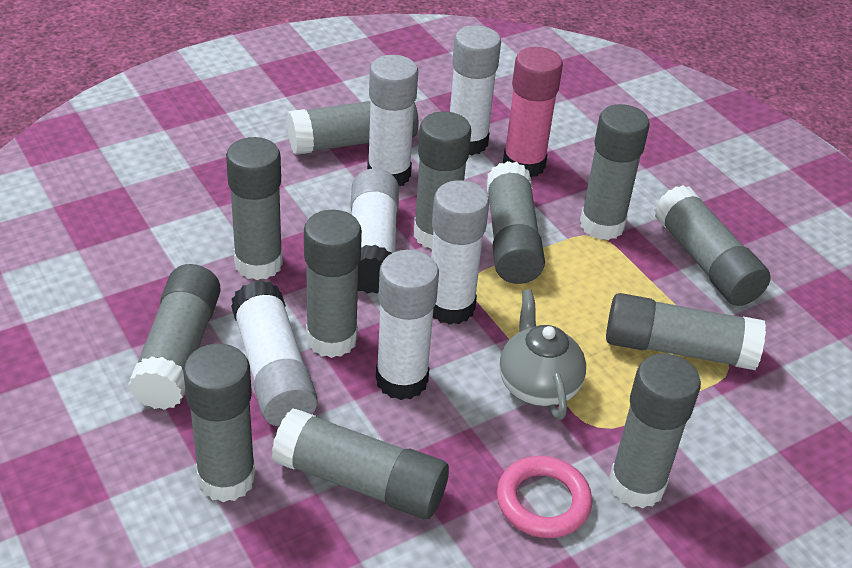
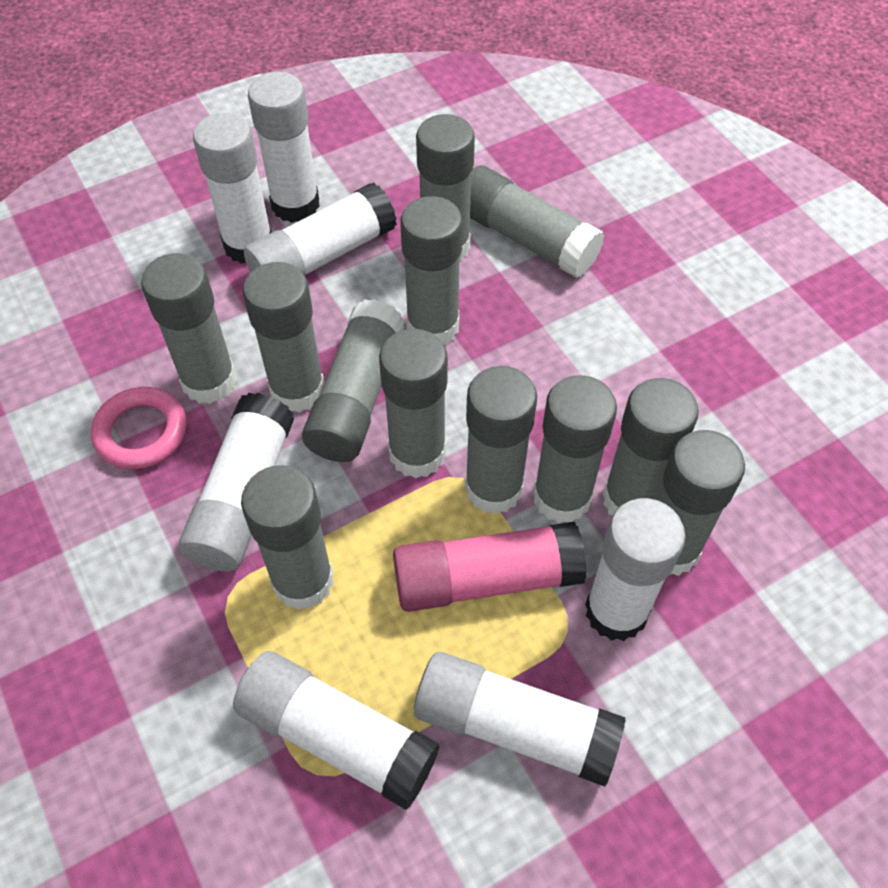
grey teapot: 1 -> 0
white glue stick: 6 -> 7

